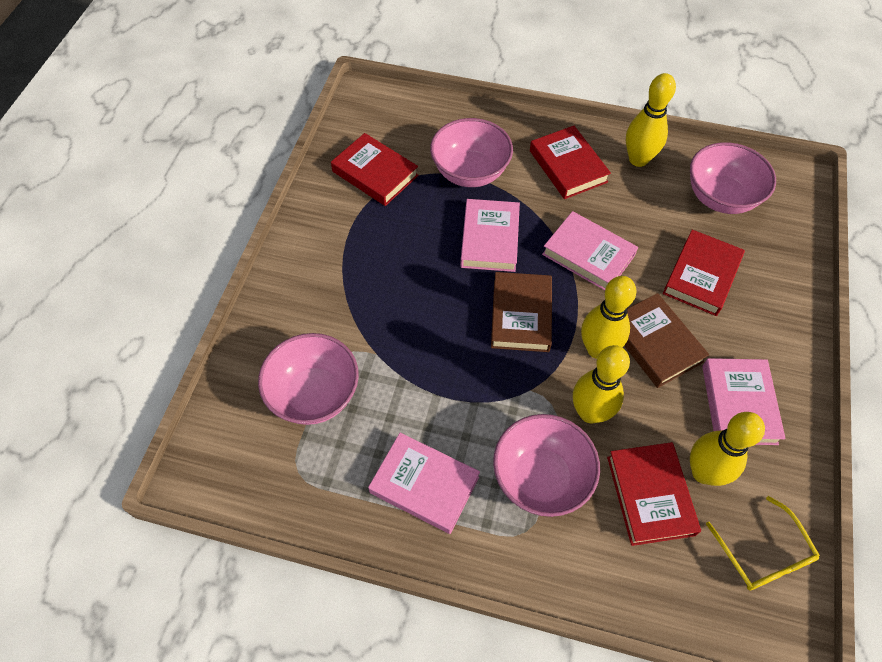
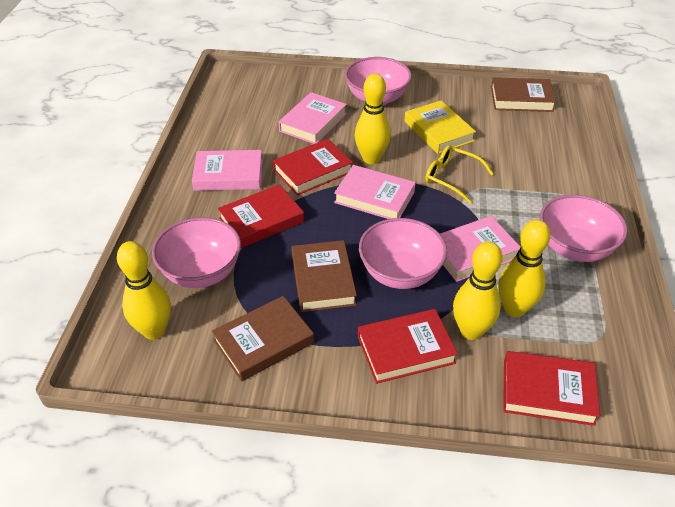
brown book: 2 -> 3
yellow book: 0 -> 1

